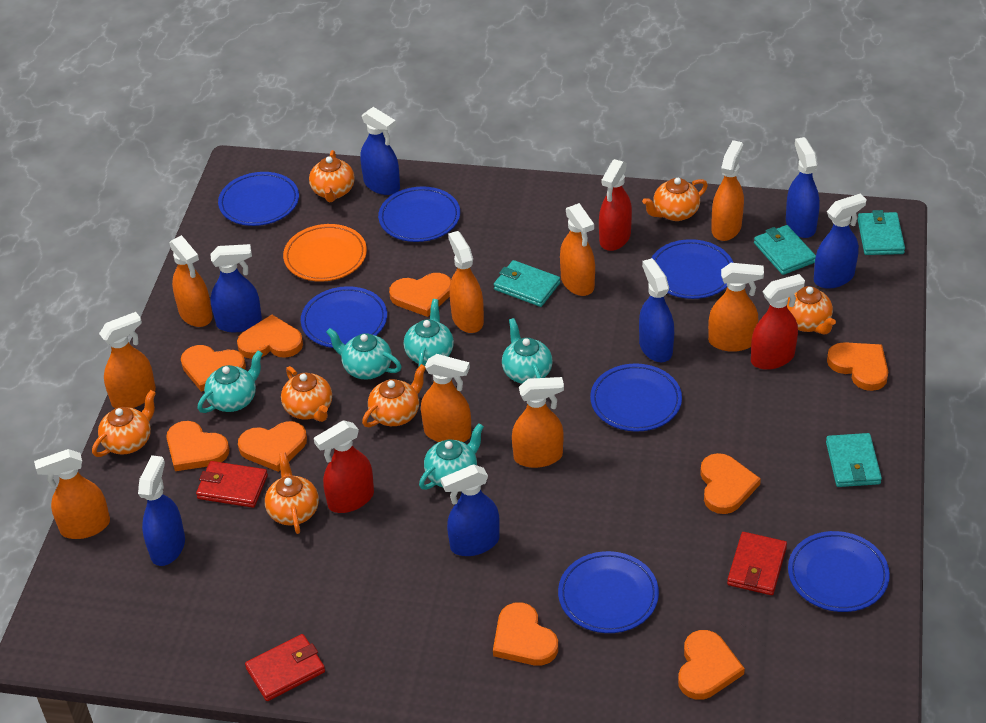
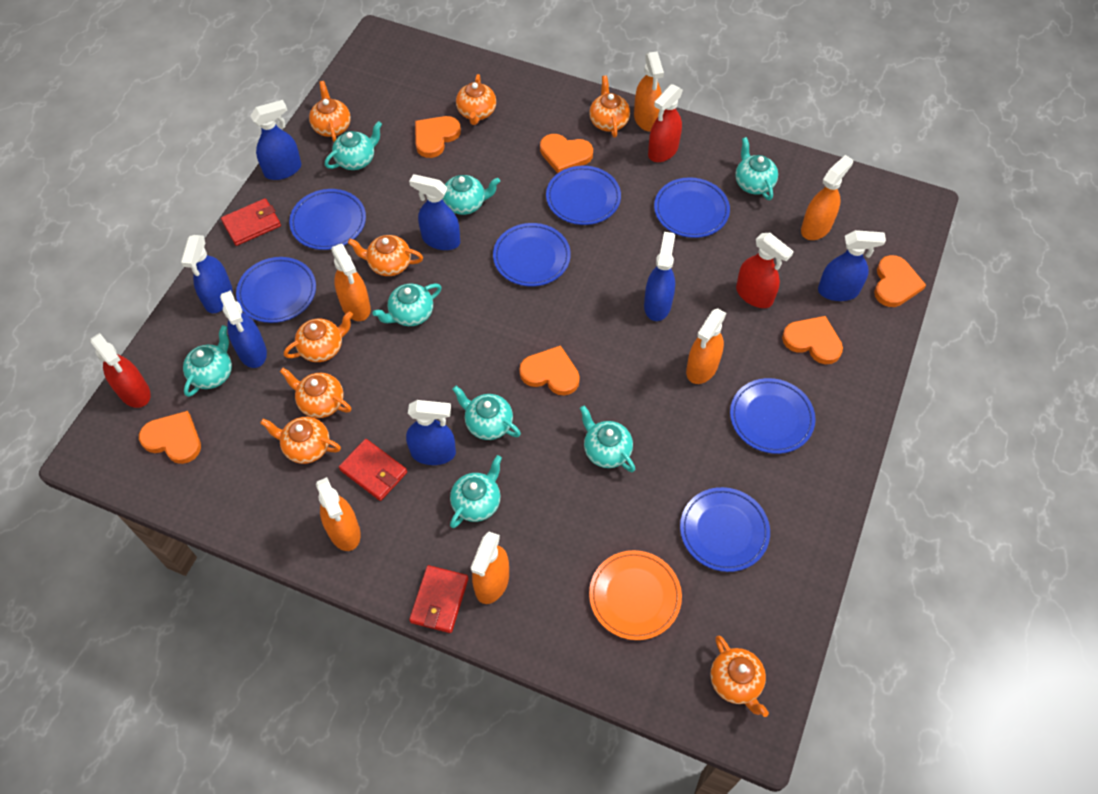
orange heart: 9 -> 6
orange spray bottle: 9 -> 6
orange teapot: 7 -> 8
turquoise teapot: 5 -> 8
turquoise wallet: 4 -> 0

